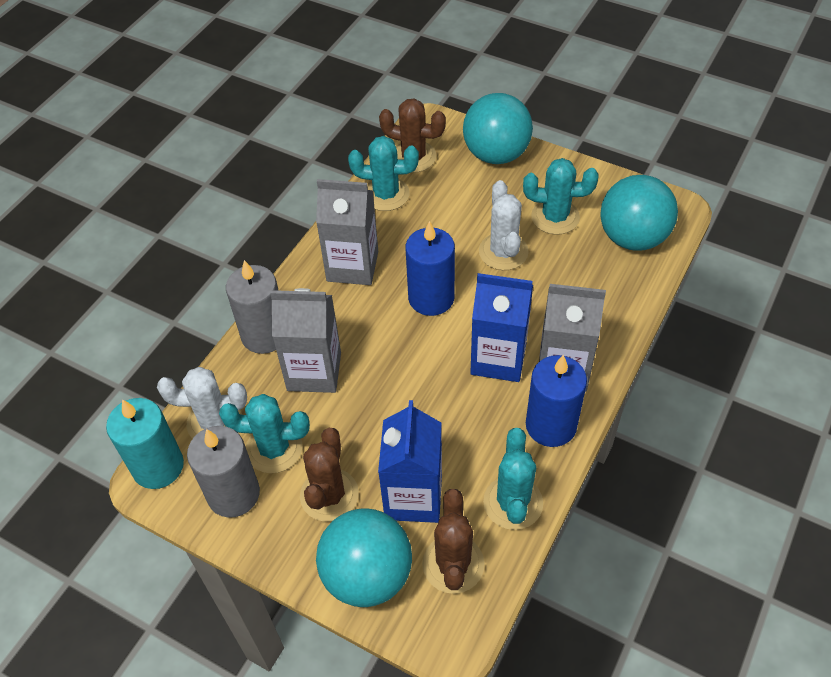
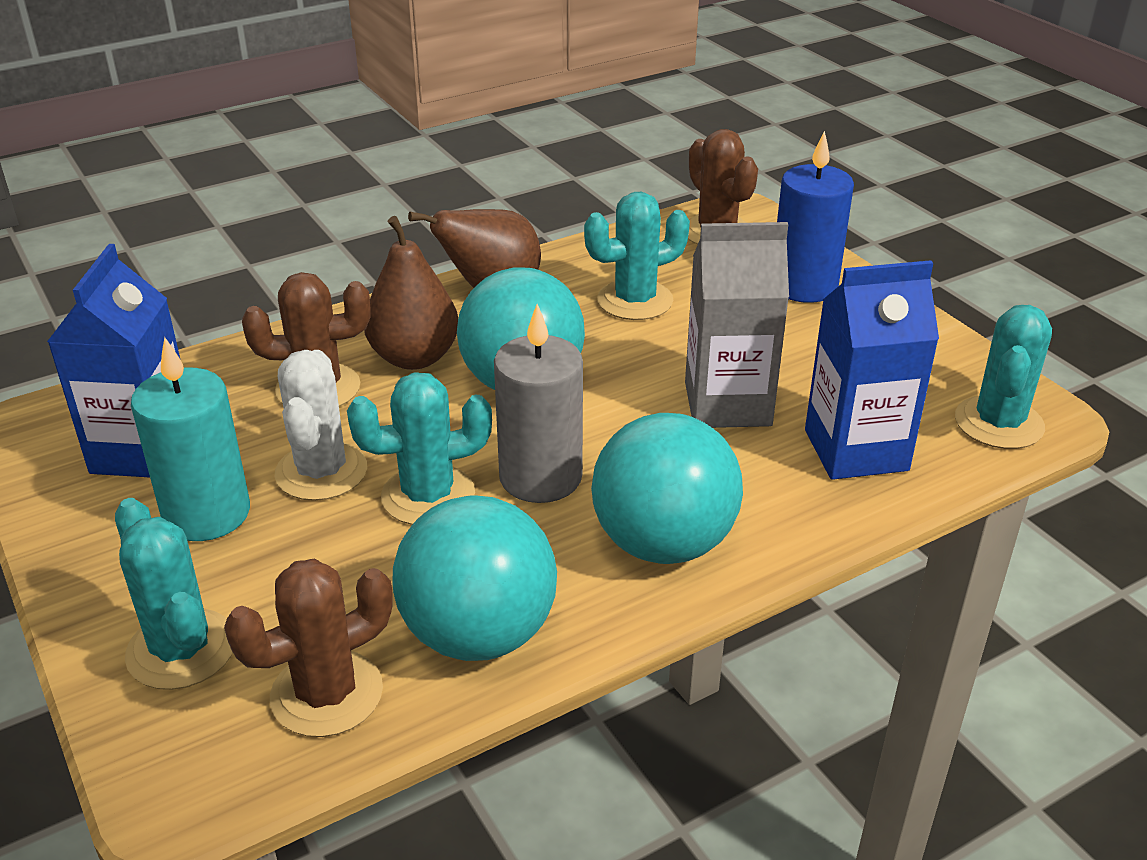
blue candle: 2 -> 1
brown pear: 0 -> 2
grey candle: 2 -> 1
grey carton: 3 -> 1
white cactus: 2 -> 1

